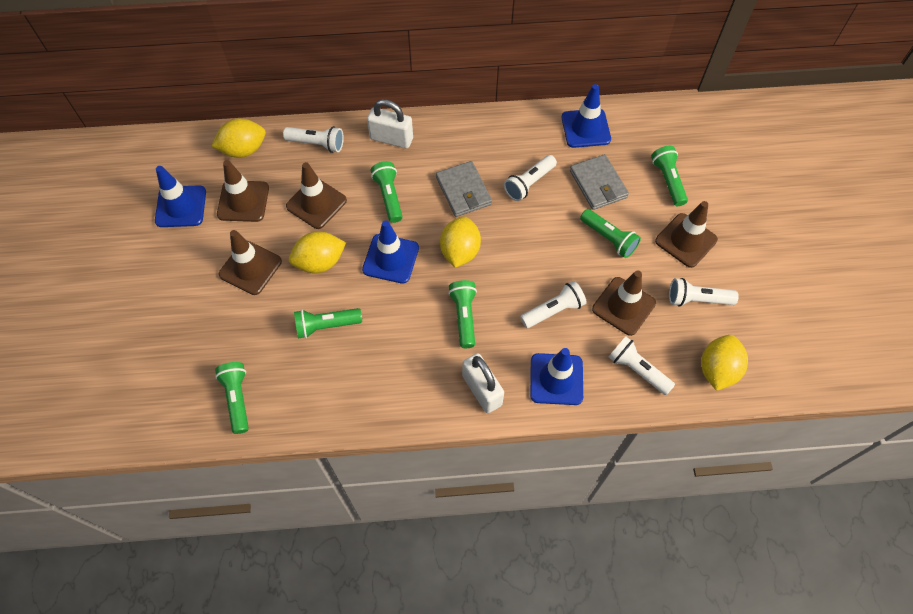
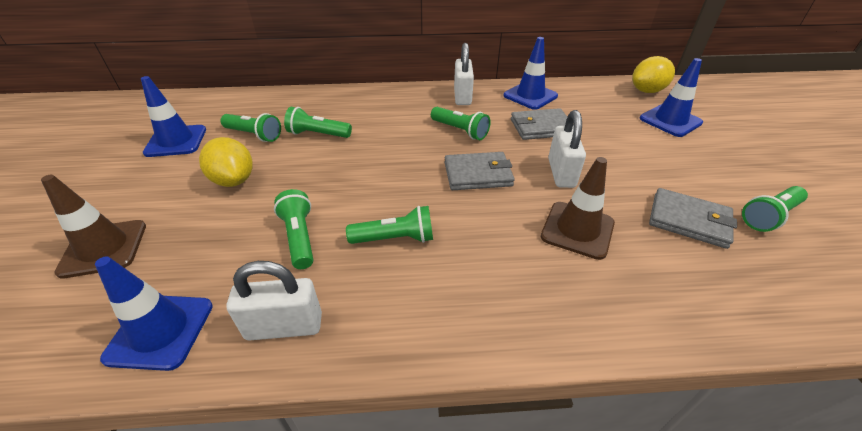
brown traffic cone: 5 -> 2
grey wallet: 2 -> 3
white flashlight: 5 -> 0
white padlock: 2 -> 3
yellow lemon: 4 -> 2

